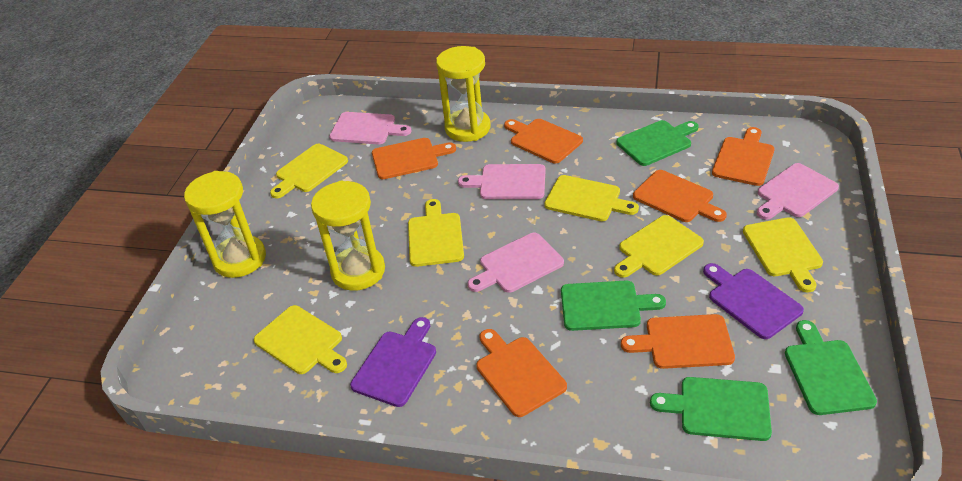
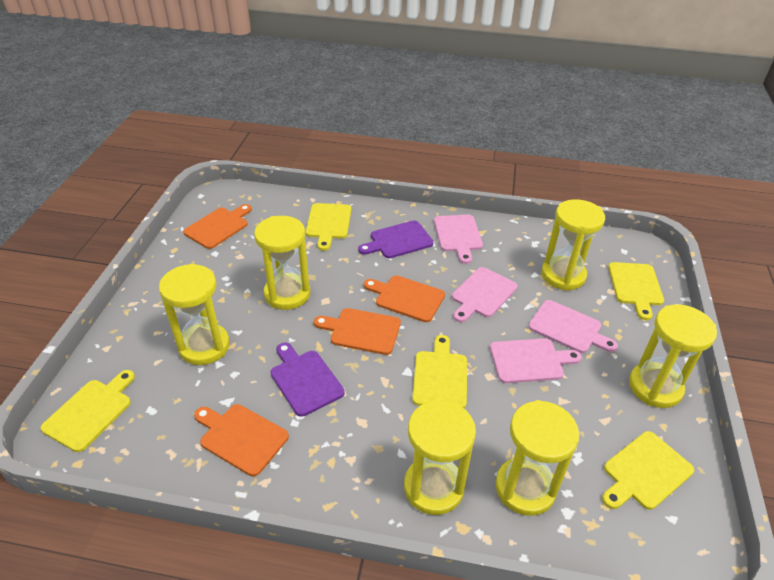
green cutting board: 4 -> 0
orange cutting board: 6 -> 4
yellow cutting board: 6 -> 5
yellow hourglass: 3 -> 6

